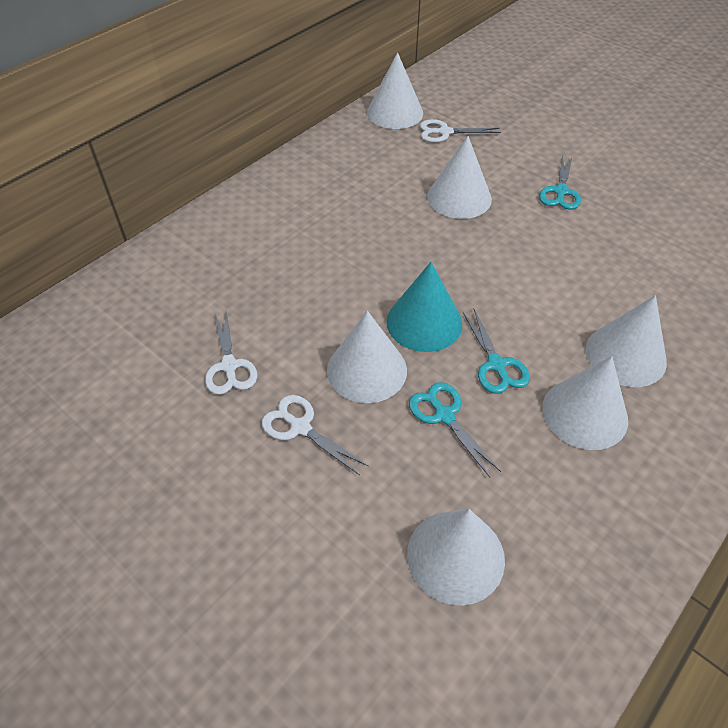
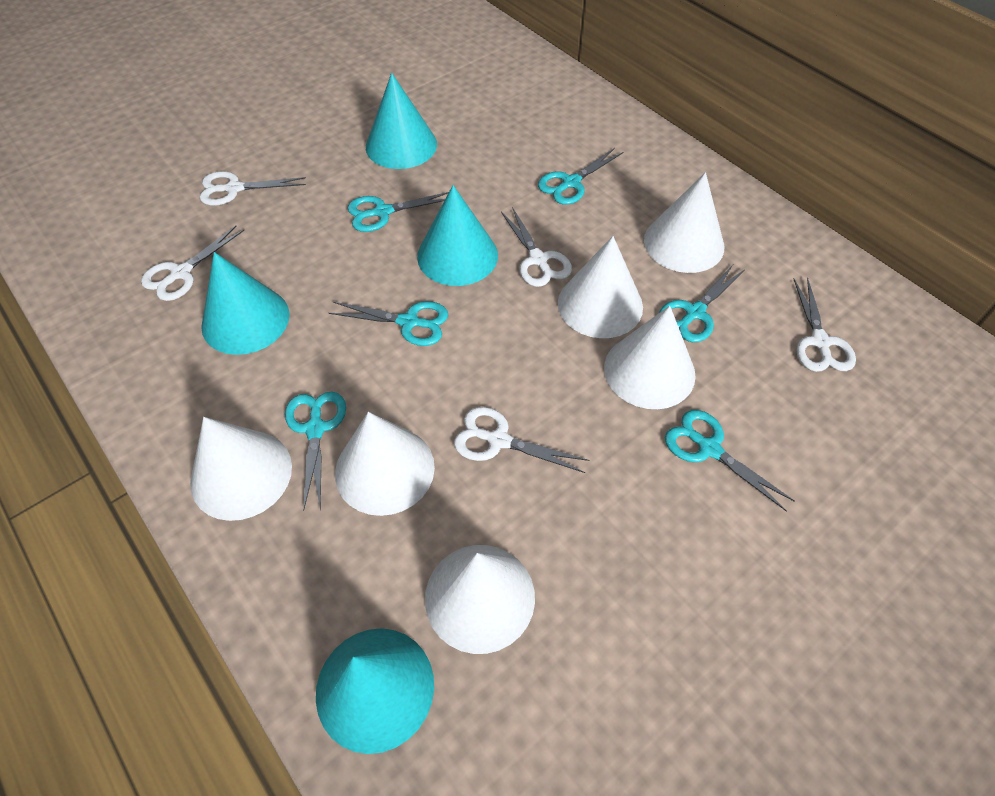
turquoise cone: 1 -> 4
turquoise scissors: 3 -> 6
white scissors: 3 -> 5

